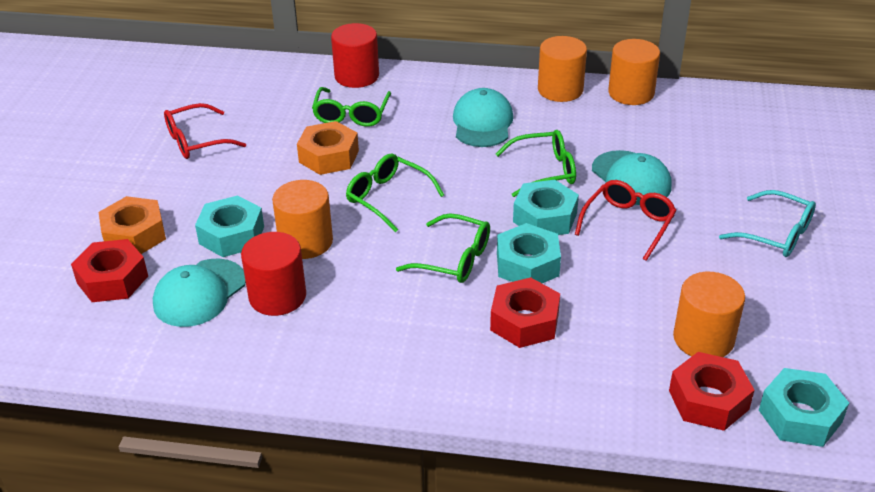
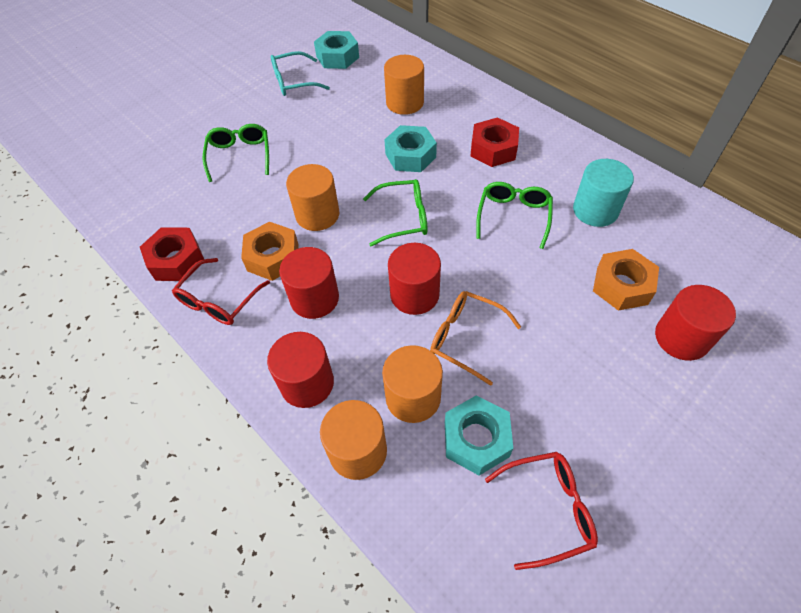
green glasses: 4 -> 3
orange glasses: 0 -> 1
red cylinder: 2 -> 4
red nut: 3 -> 2
turquoise cap: 3 -> 0
turquoise cylinder: 0 -> 1
turquoise nut: 4 -> 3

